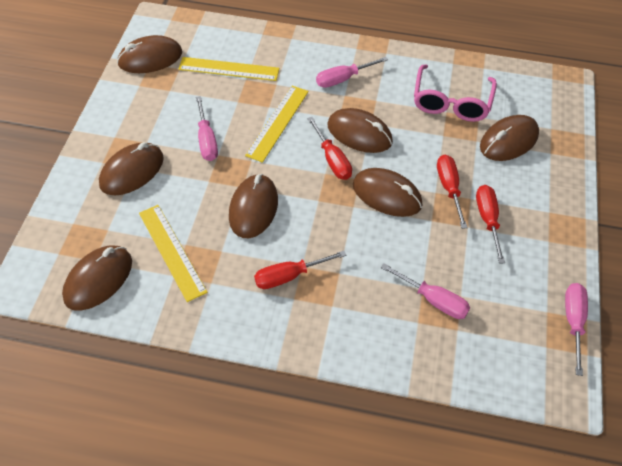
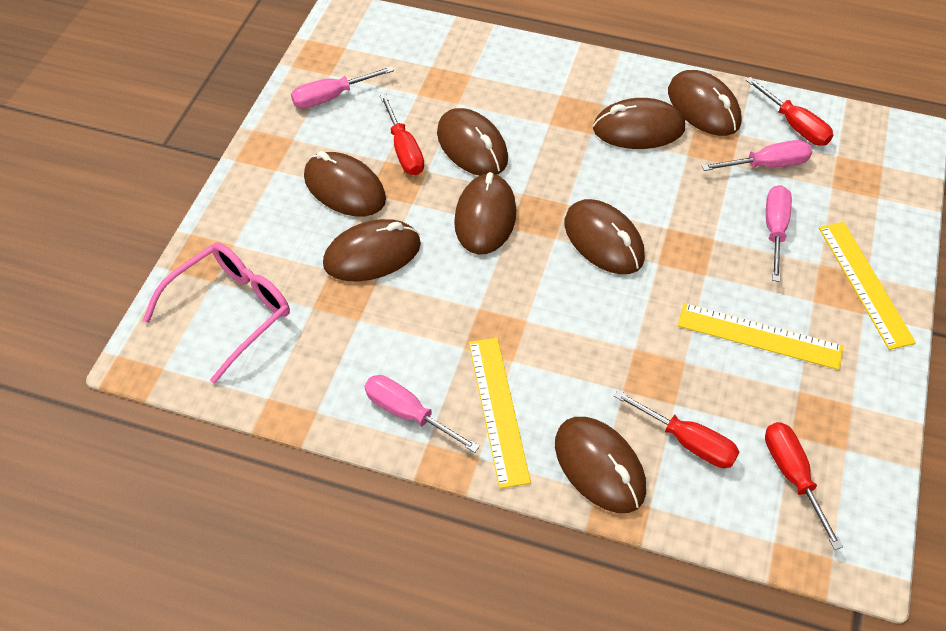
brown mouse: 7 -> 8

